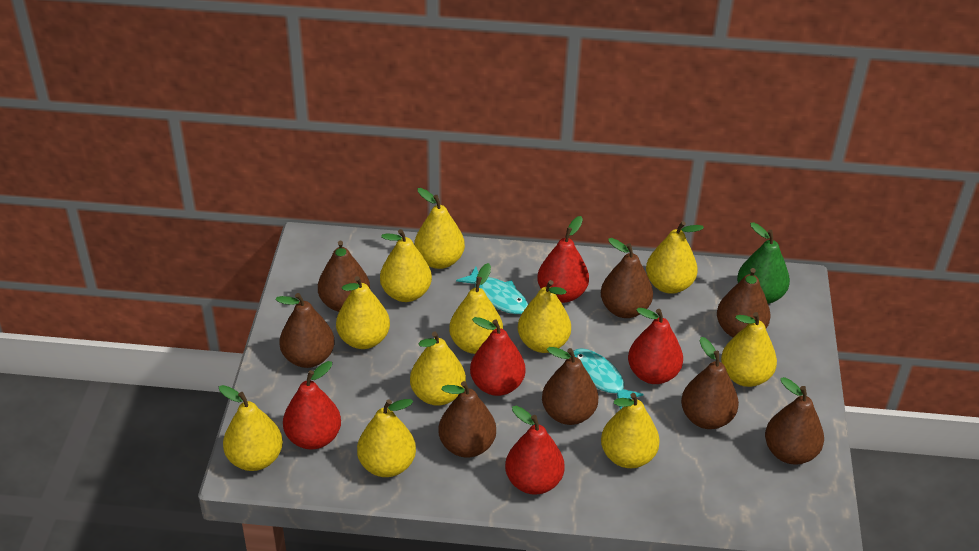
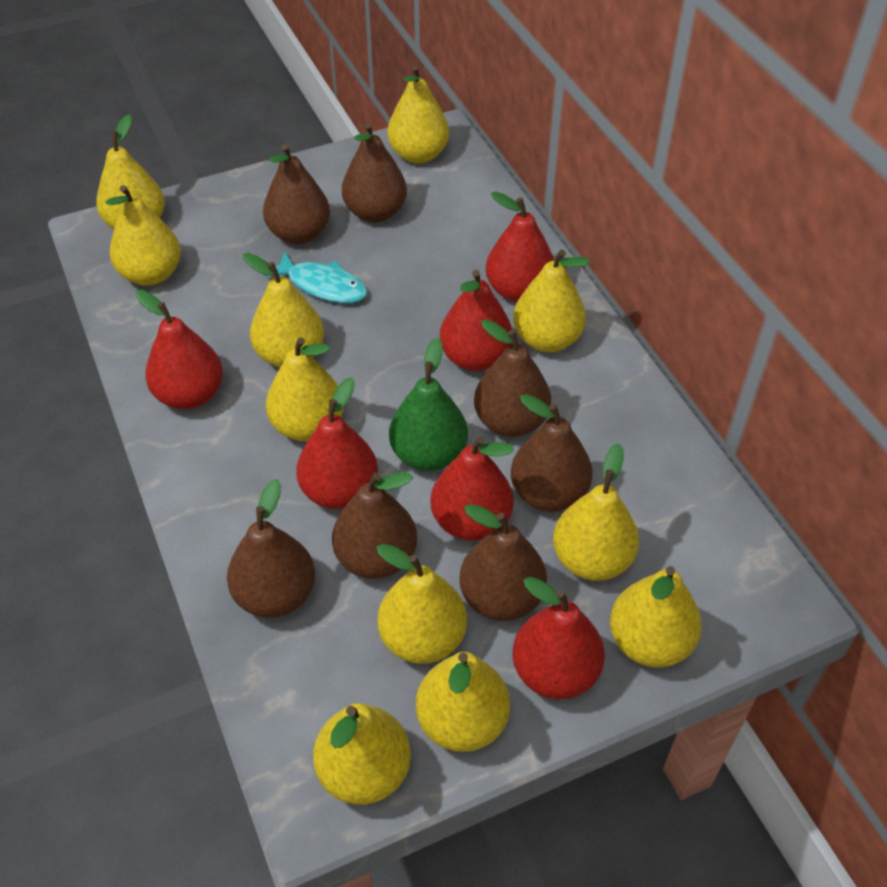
brown pear: 8 -> 7
red pear: 5 -> 6
turquoise fish: 2 -> 1

